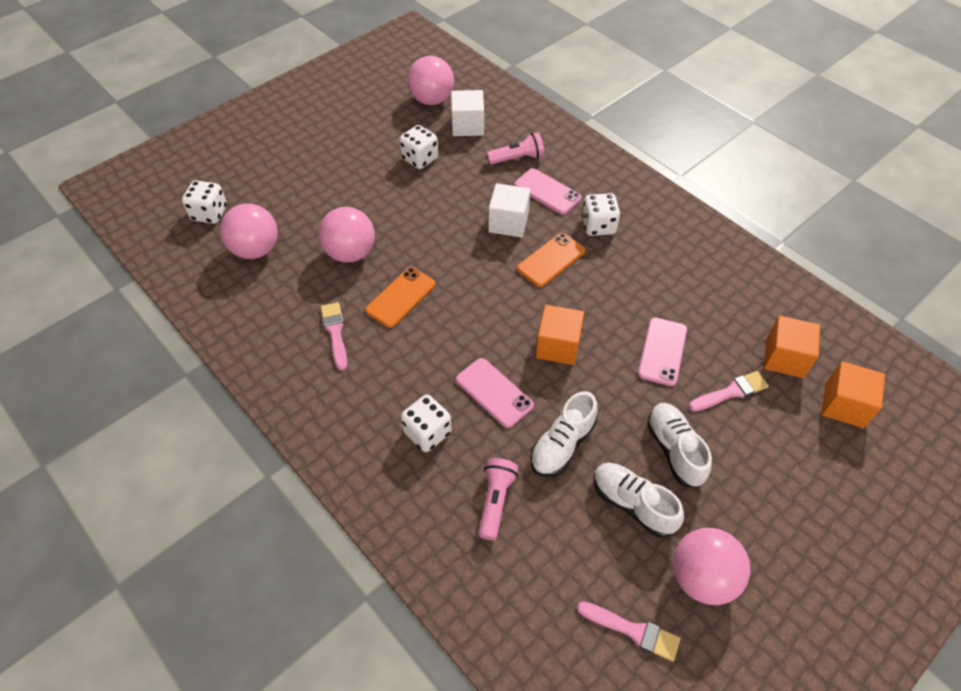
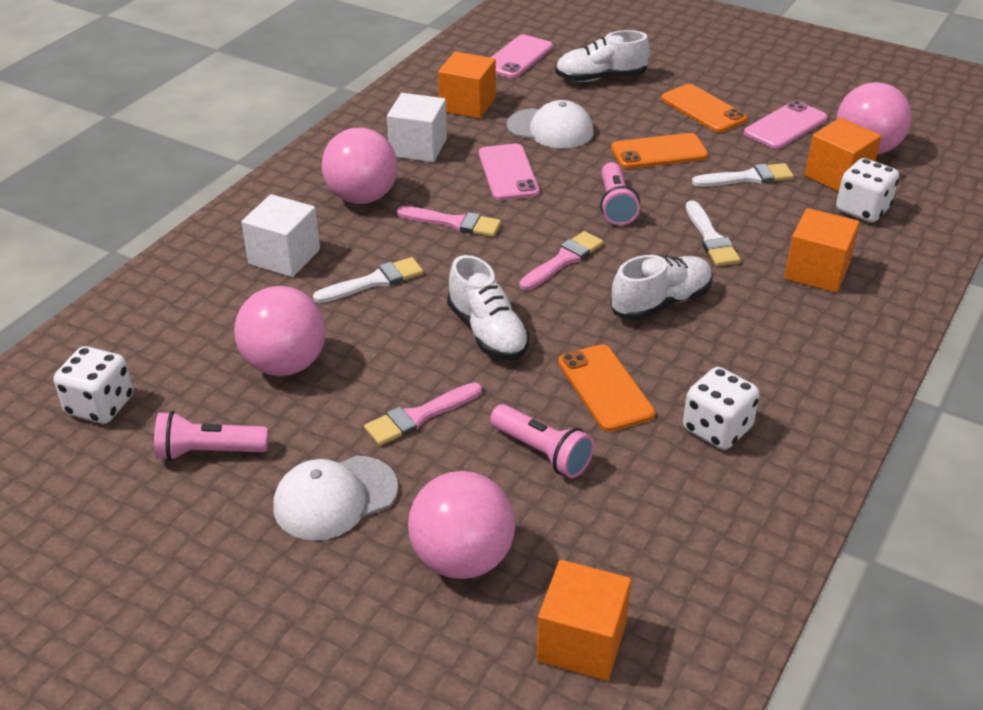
orange cube: 3 -> 4
orange phone: 2 -> 3
pink flashlight: 2 -> 3
white brush: 0 -> 3
white cap: 0 -> 2
white dice: 4 -> 3

